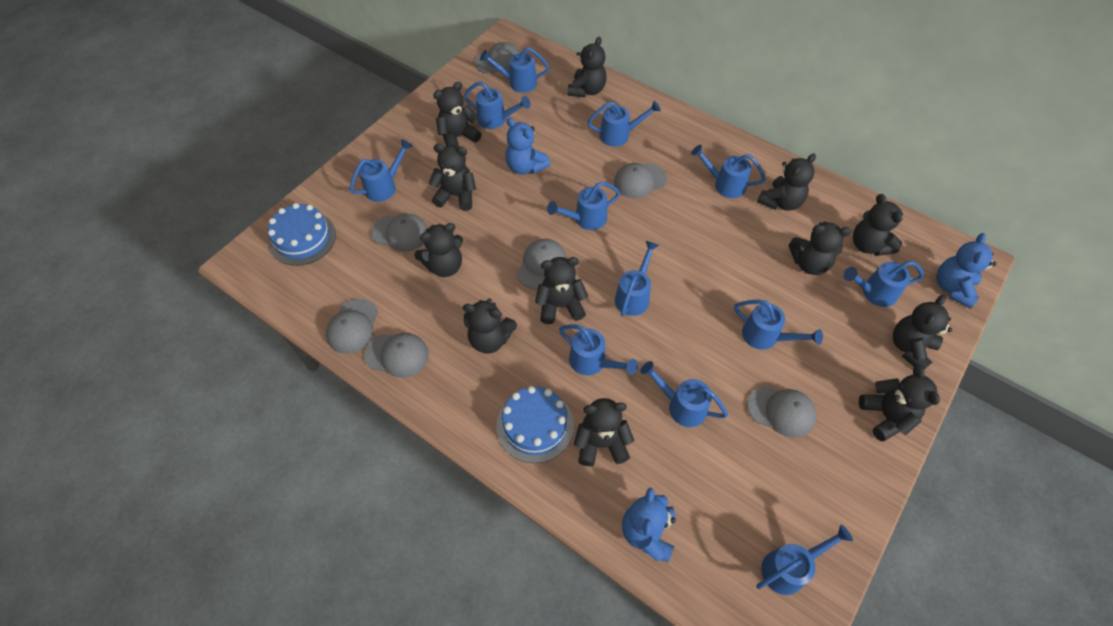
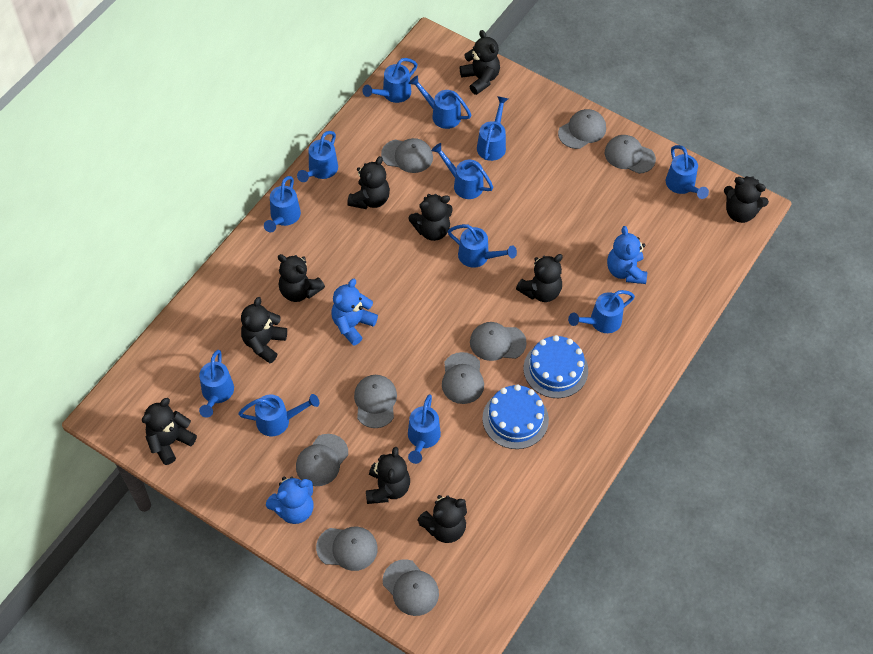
black teddy bear: 12 -> 10
grey cap: 7 -> 9

